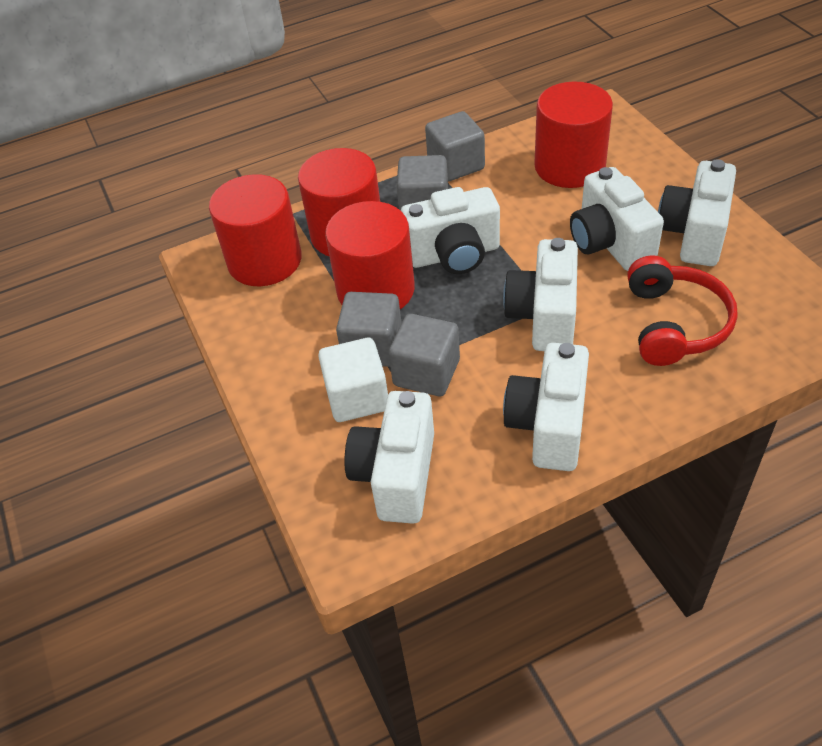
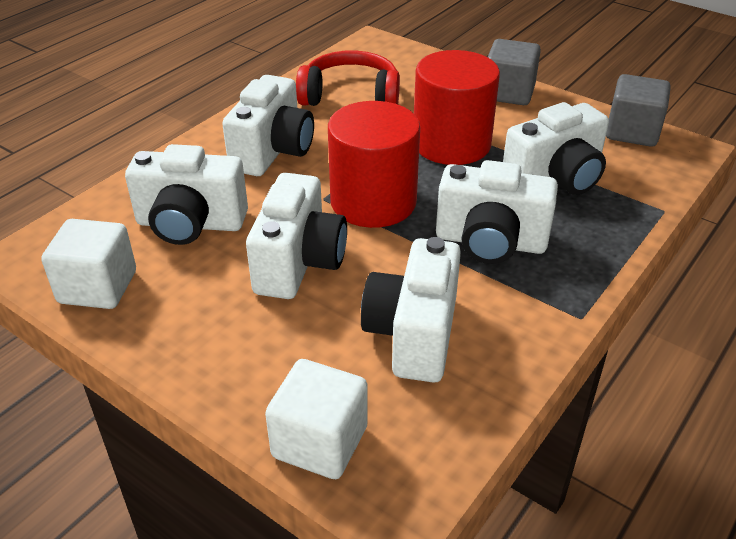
grey cube: 4 -> 2
red cylinder: 4 -> 2
white cube: 1 -> 2

